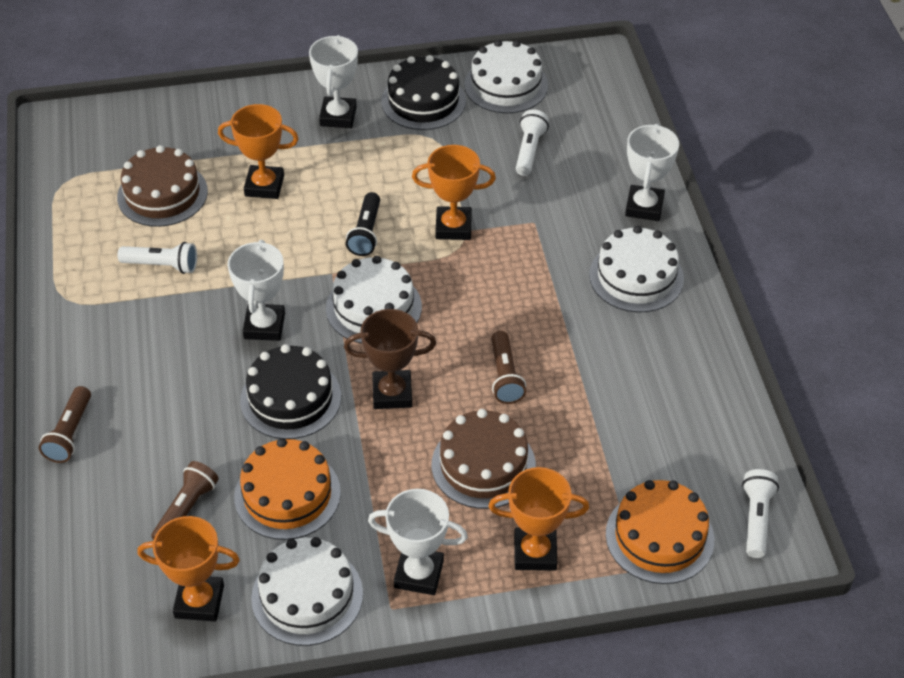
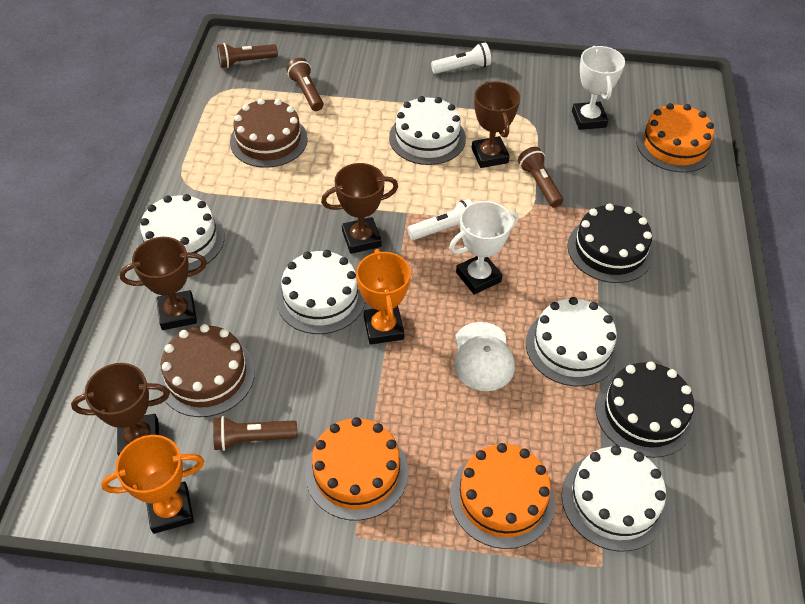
black flashlight: 1 -> 0
brown flashlight: 3 -> 4
brown trophy: 1 -> 4
orange cake: 2 -> 3
orange trophy: 4 -> 2
white cake: 4 -> 5
white cap: 0 -> 1
white flashlight: 3 -> 2
white trophy: 4 -> 2

